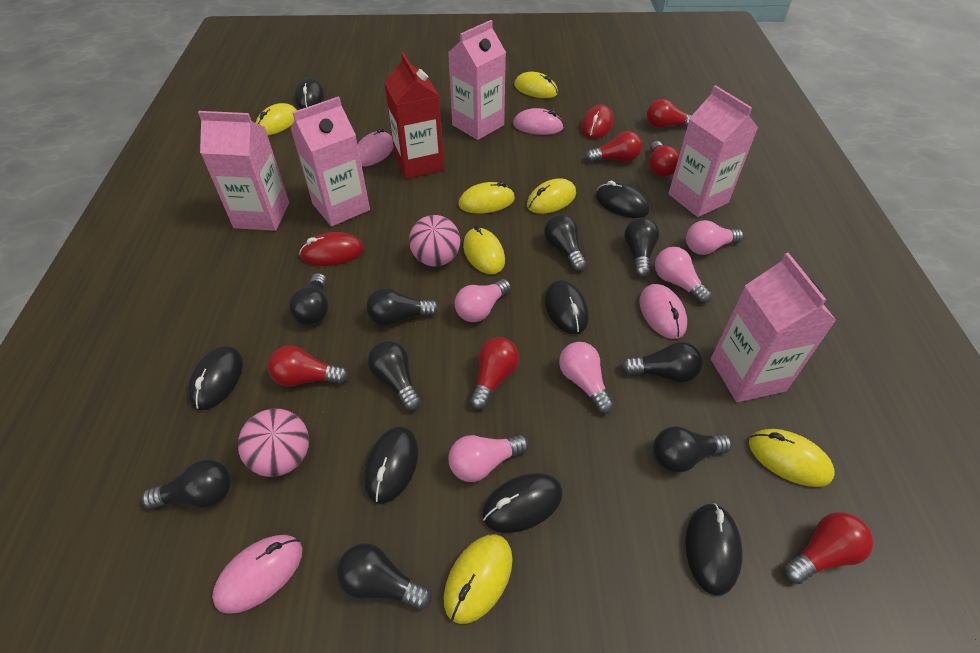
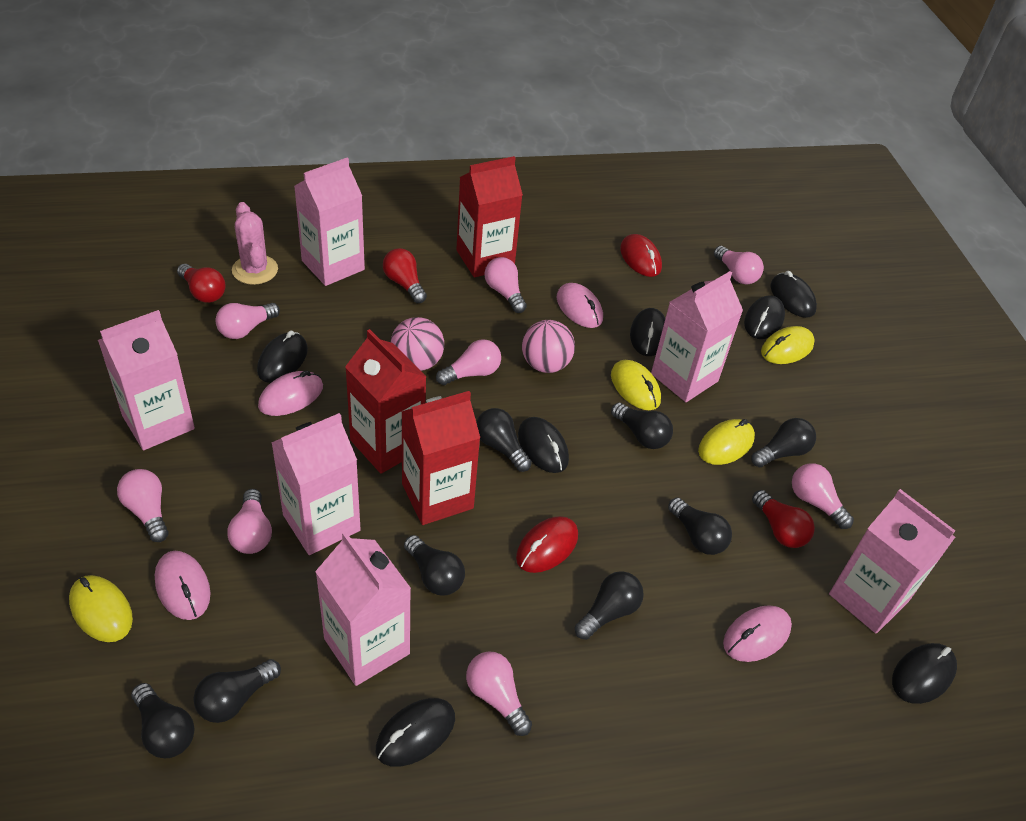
black light bulb: 9 -> 8
pink cactus: 0 -> 1
pink carton: 5 -> 6
pink light bulb: 5 -> 8
red carton: 1 -> 3
red light bulb: 6 -> 3
yellow mouse: 7 -> 4

